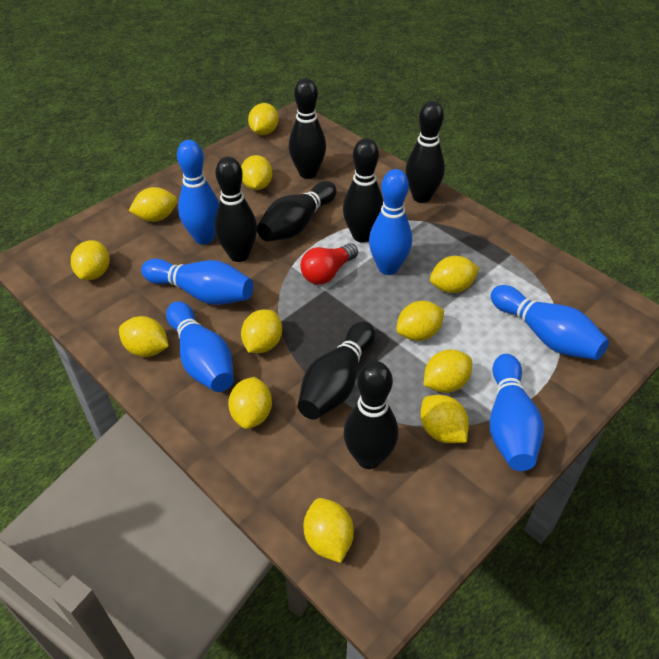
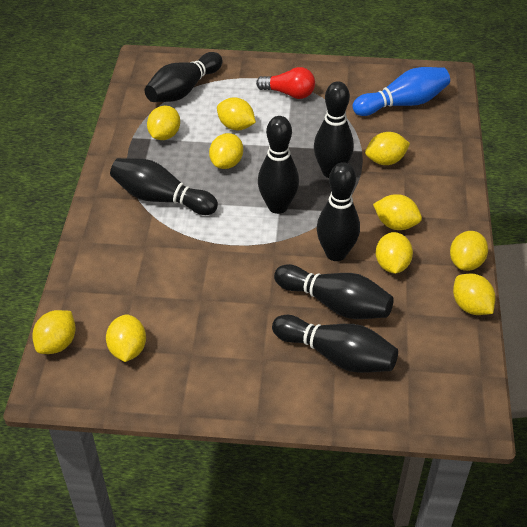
blue bowling pin: 6 -> 1
yellow lemon: 12 -> 10

